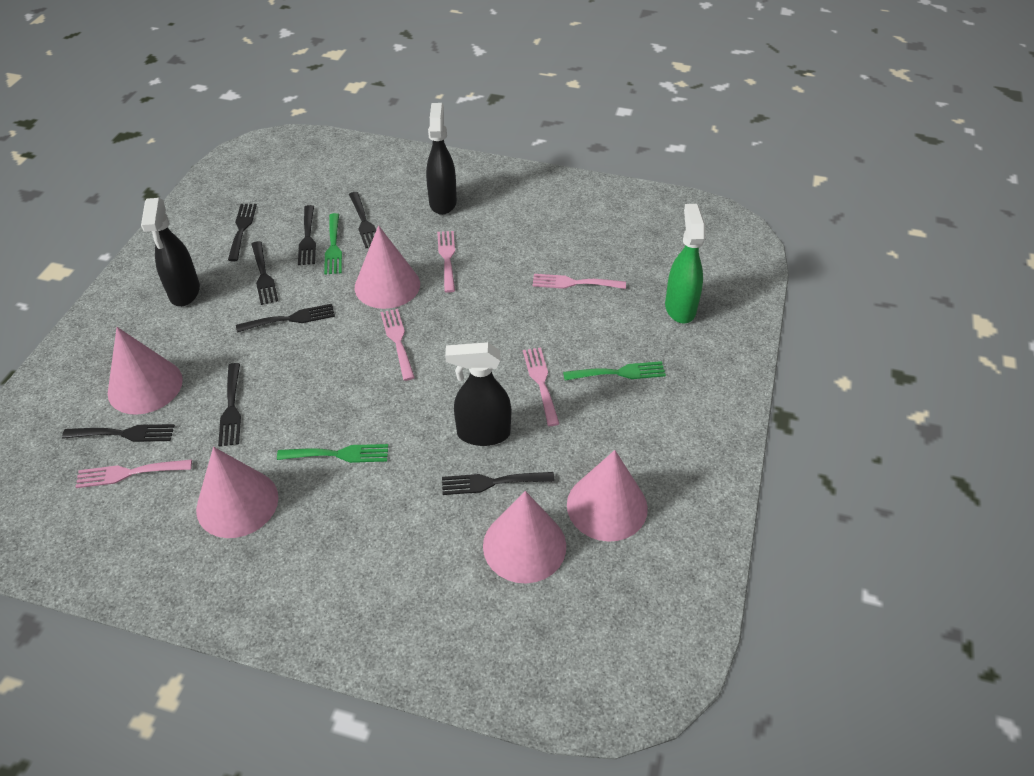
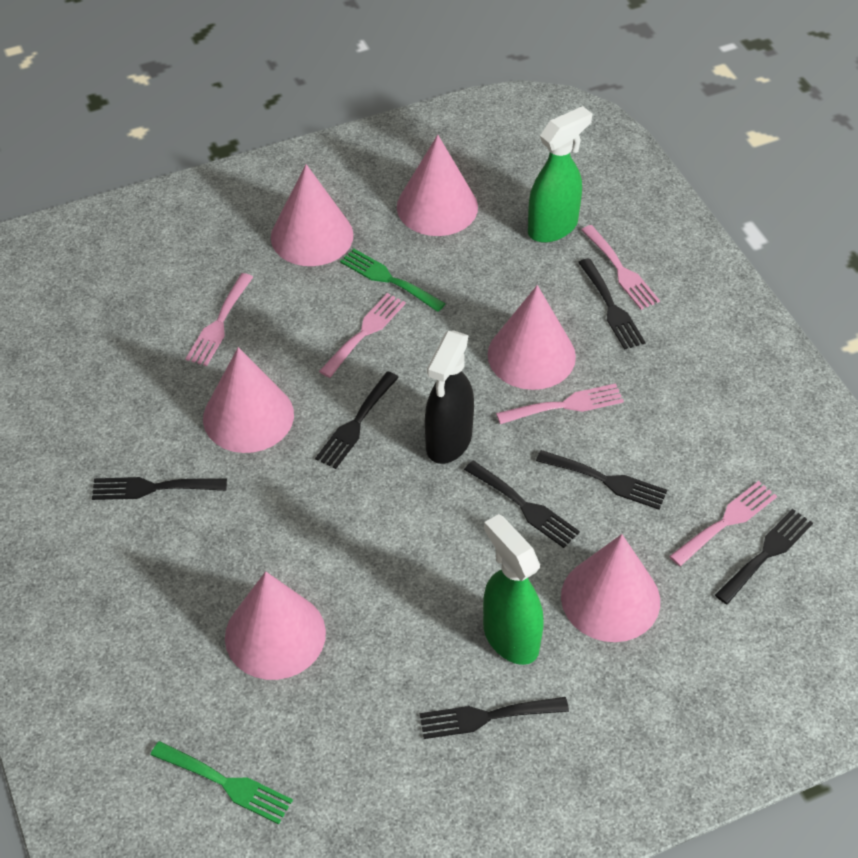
black fork: 8 -> 7
black spray bottle: 3 -> 1
green fork: 3 -> 2
green spray bottle: 1 -> 2
pink cone: 5 -> 6

